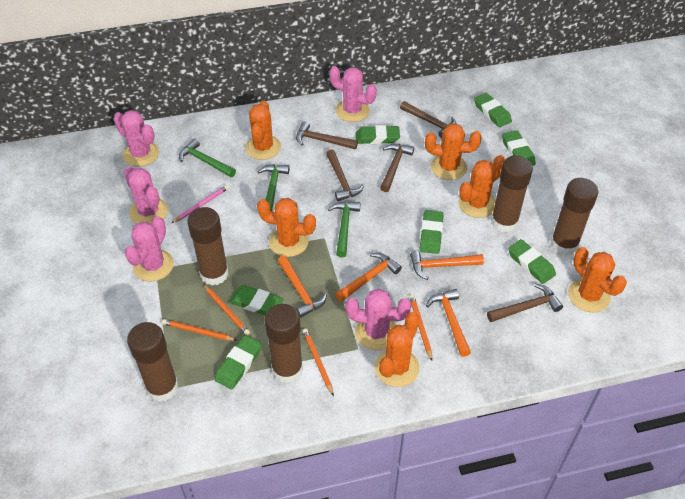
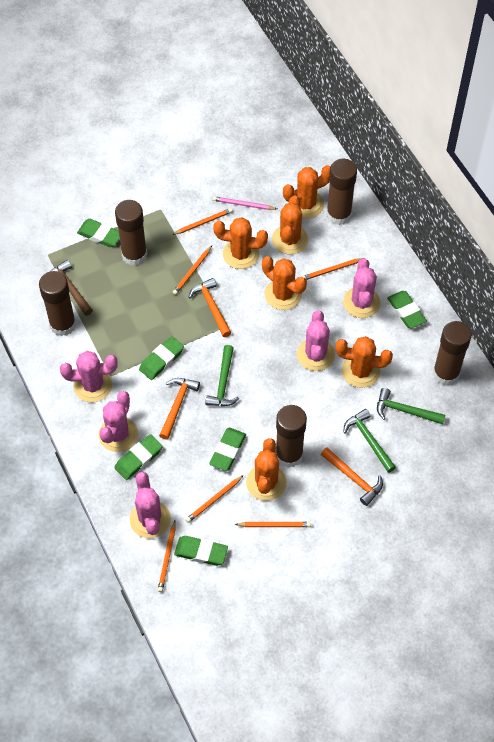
brown hammer: 5 -> 1
green eraser: 7 -> 6
orange hammer: 4 -> 3
orange pencil: 4 -> 6

